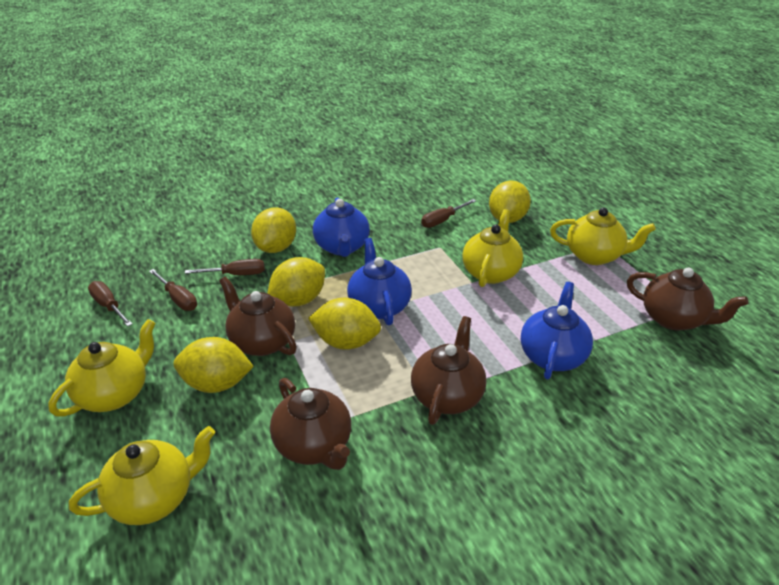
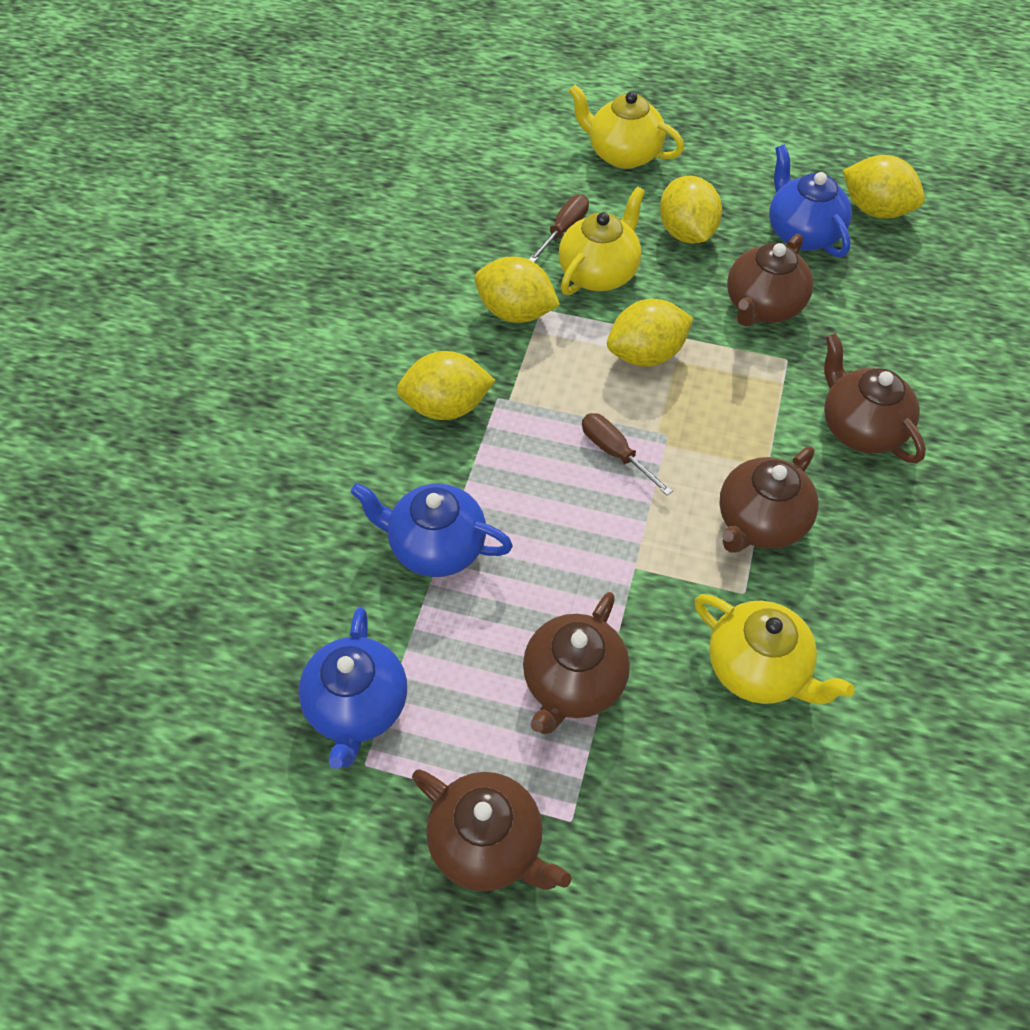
brown screwdriver: 4 -> 2
brown teapot: 4 -> 5
yellow teapot: 4 -> 3

